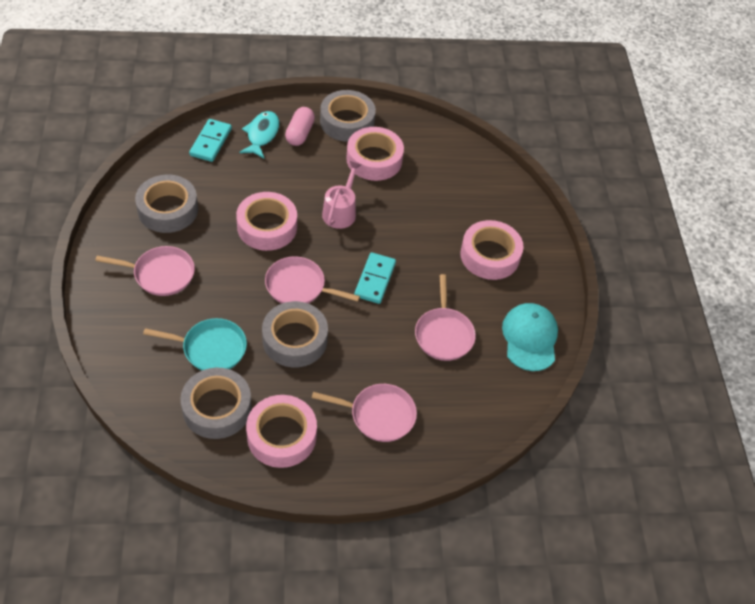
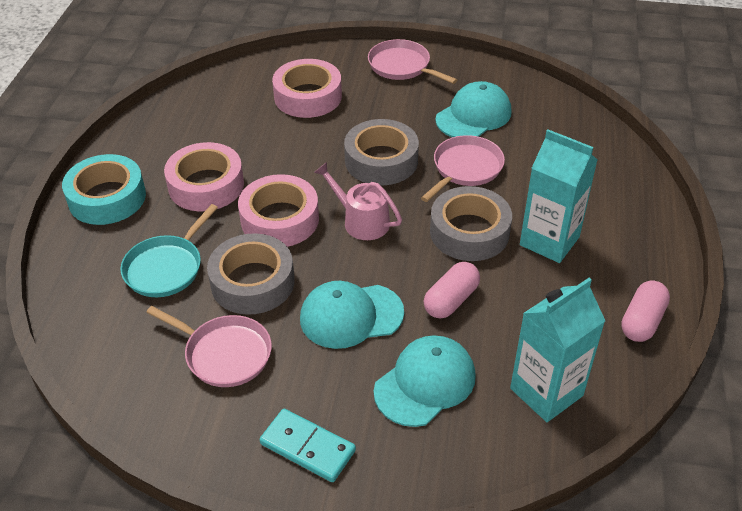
grey tape: 4 -> 3
pink capsule: 1 -> 2
pink pan: 4 -> 3
pink tape: 4 -> 3
turquoise cap: 1 -> 3
turquoise carton: 0 -> 2
turquoise domino: 2 -> 1
turquoise fish: 1 -> 0
turquoise tape: 0 -> 1

